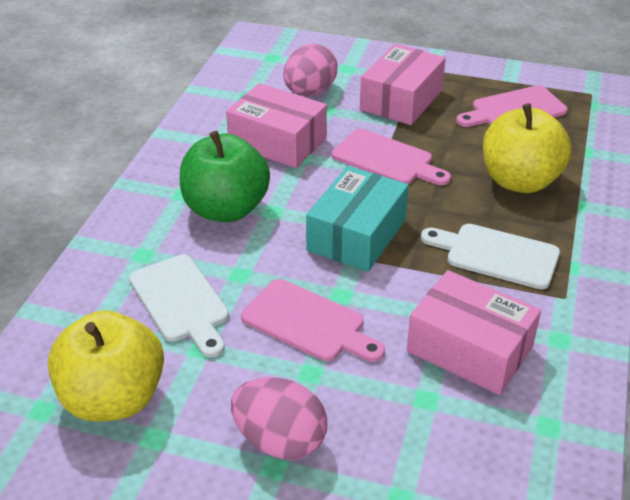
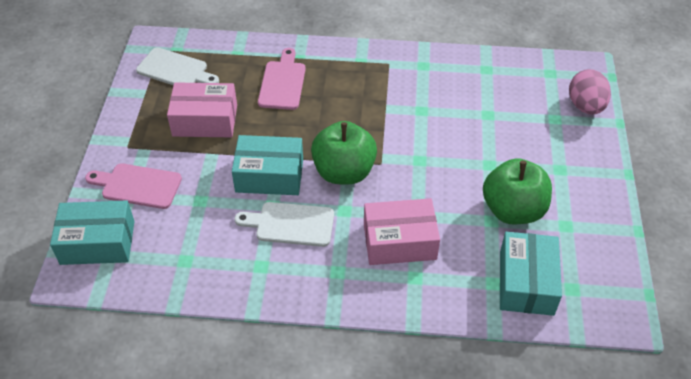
green apple: 1 -> 2
pink box: 3 -> 2
pink cutting board: 3 -> 2
pink egg: 2 -> 1
turquoise box: 1 -> 3
yellow apple: 2 -> 0

